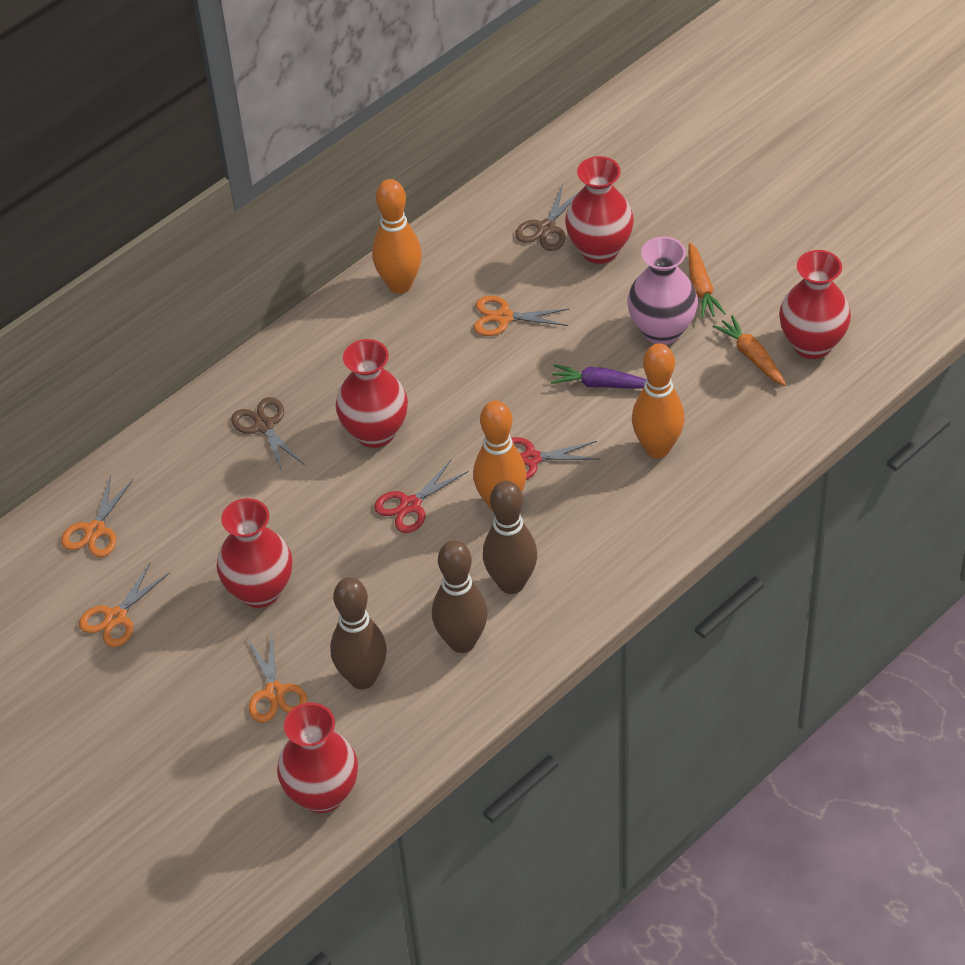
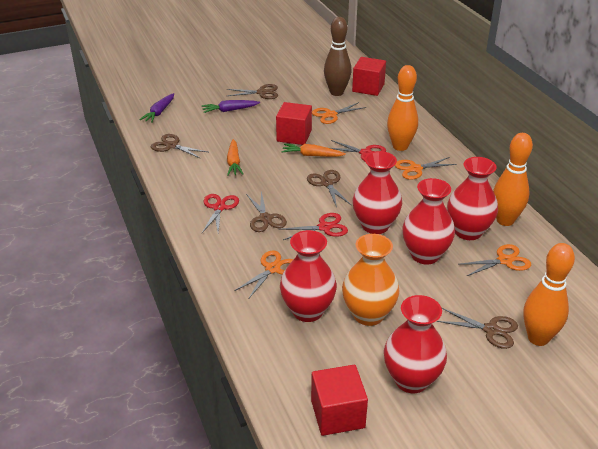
brown bowling pin: 3 -> 1
brown scissors: 2 -> 5
orange vase: 0 -> 1
pink vase: 1 -> 0
purple carrot: 1 -> 2
red cube: 0 -> 3
red scissors: 2 -> 3

